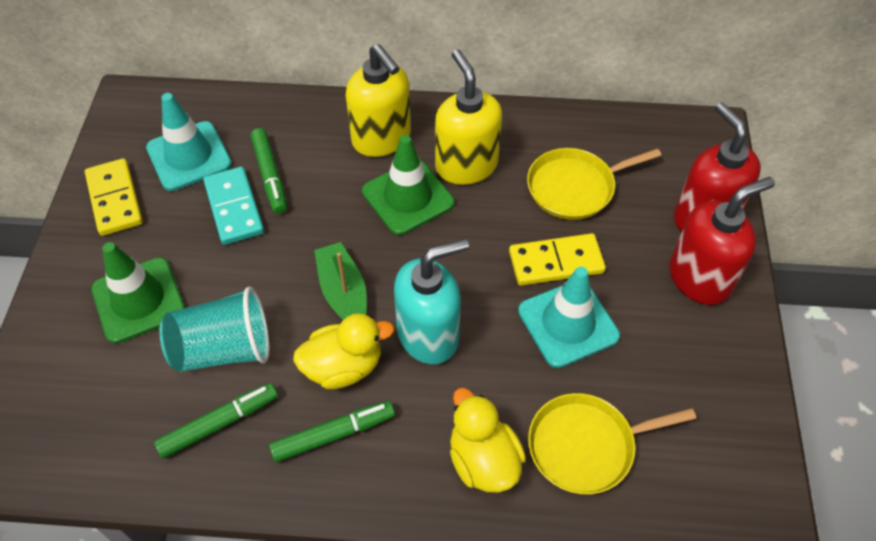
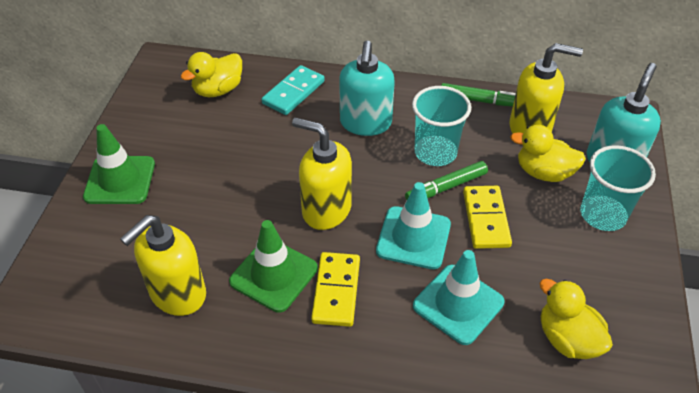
green boat: 1 -> 0
green marker: 3 -> 2
red soap dispenser: 2 -> 0
turquoise cup: 1 -> 2
turquoise soap dispenser: 1 -> 2
yellow duck: 2 -> 3
yellow pan: 2 -> 0
yellow soap dispenser: 2 -> 3

